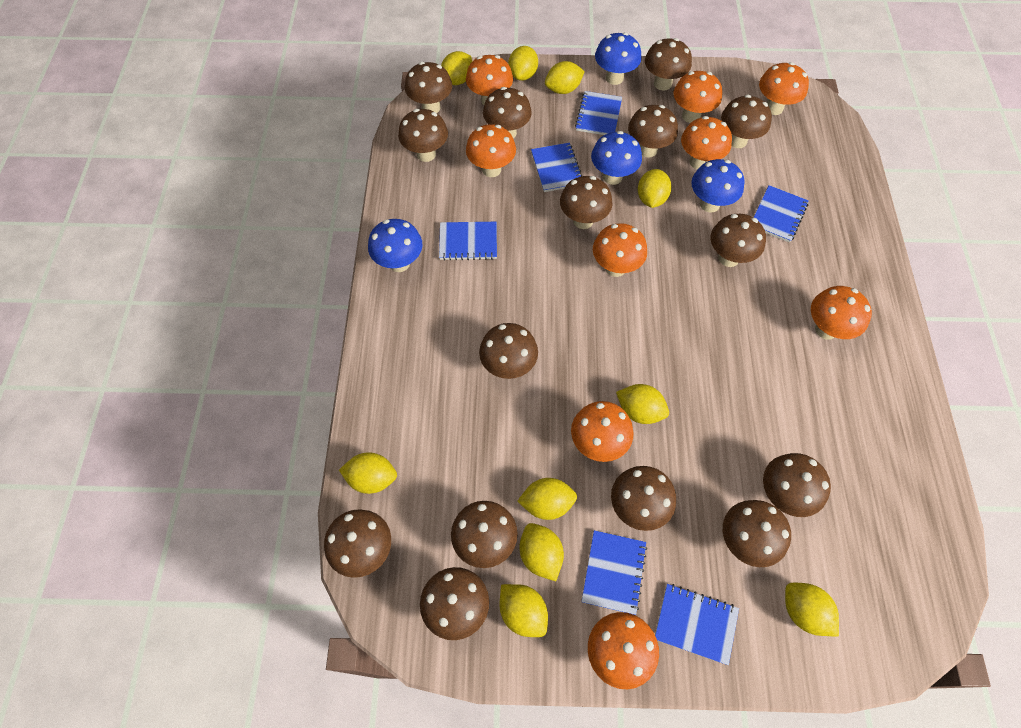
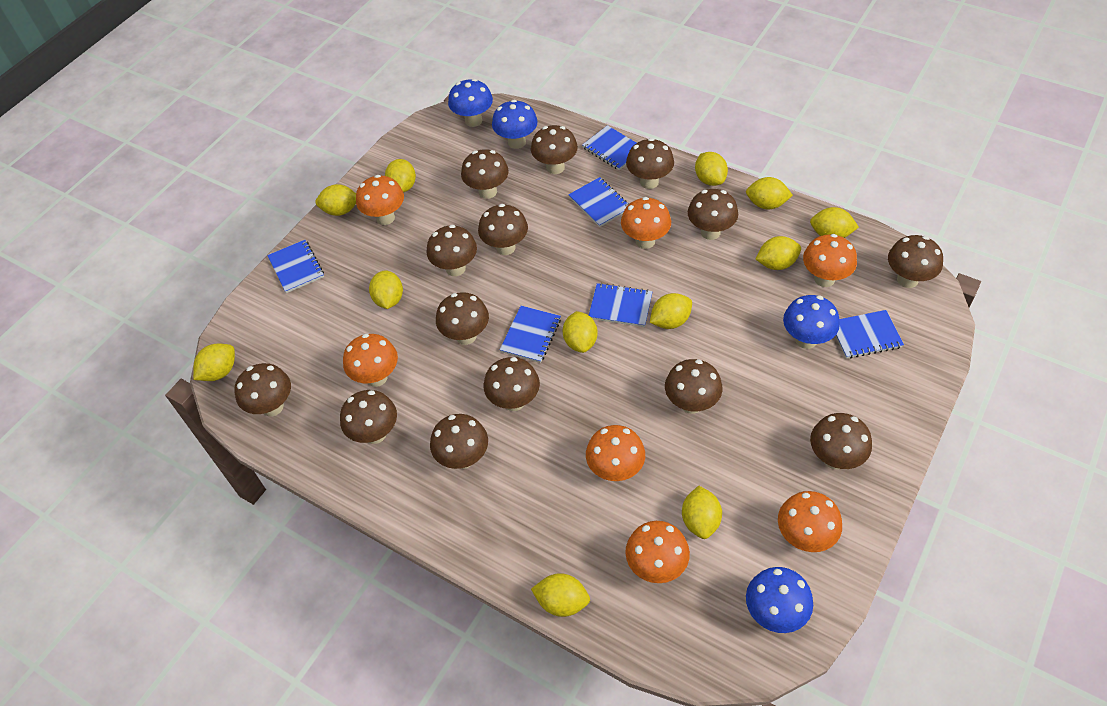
brown mushroom: 15 -> 14
orange mushroom: 9 -> 7
yellow lemon: 10 -> 12

